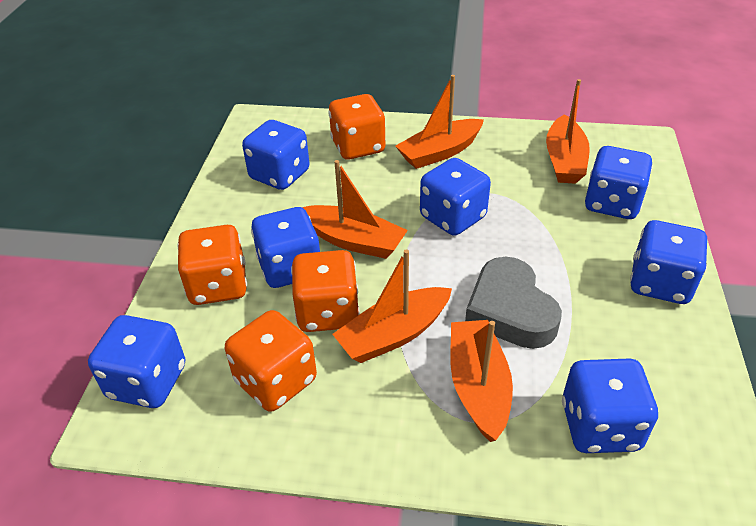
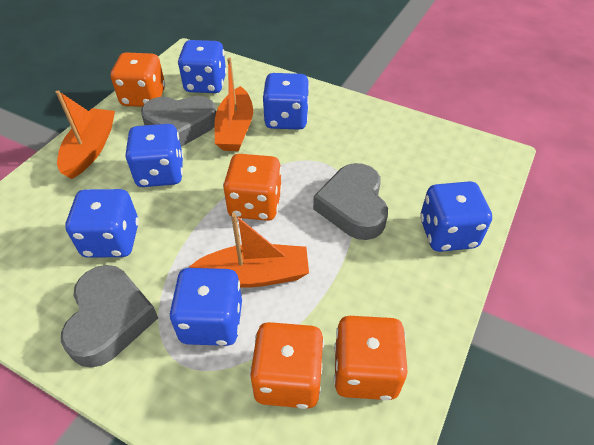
blue dice: 7 -> 6
grey heart: 1 -> 3
orange boat: 5 -> 3

